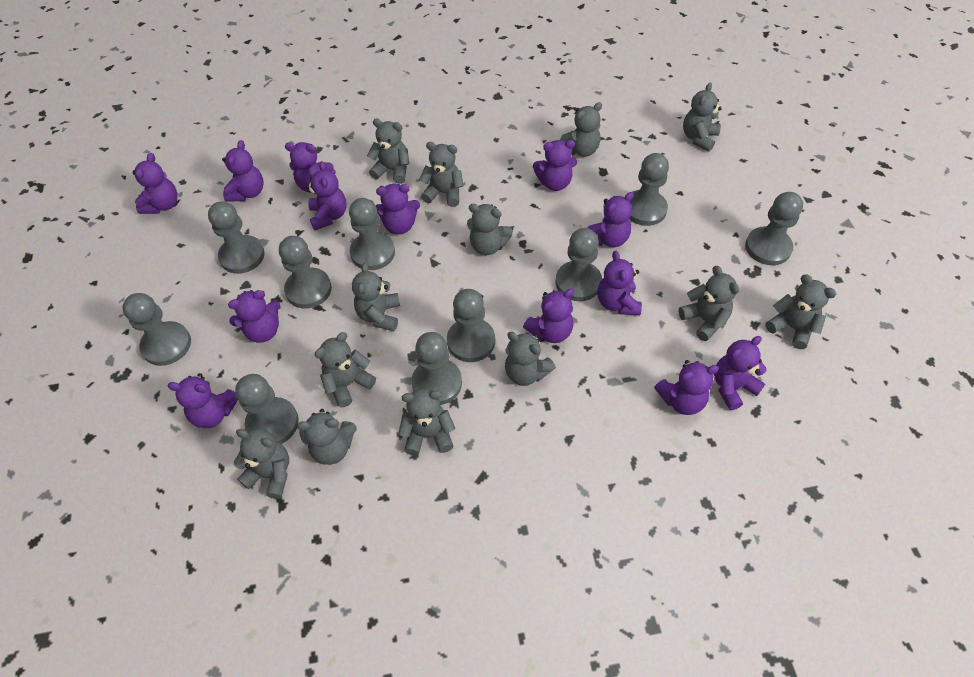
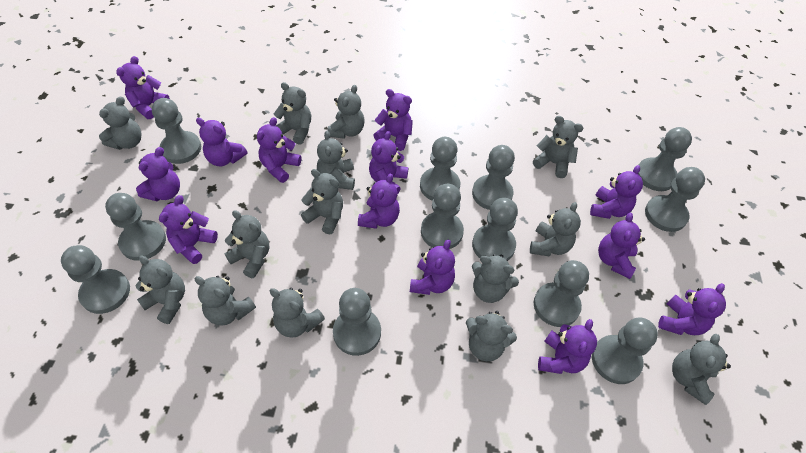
grey pawn: 10 -> 12
grey teddy bear: 13 -> 14

